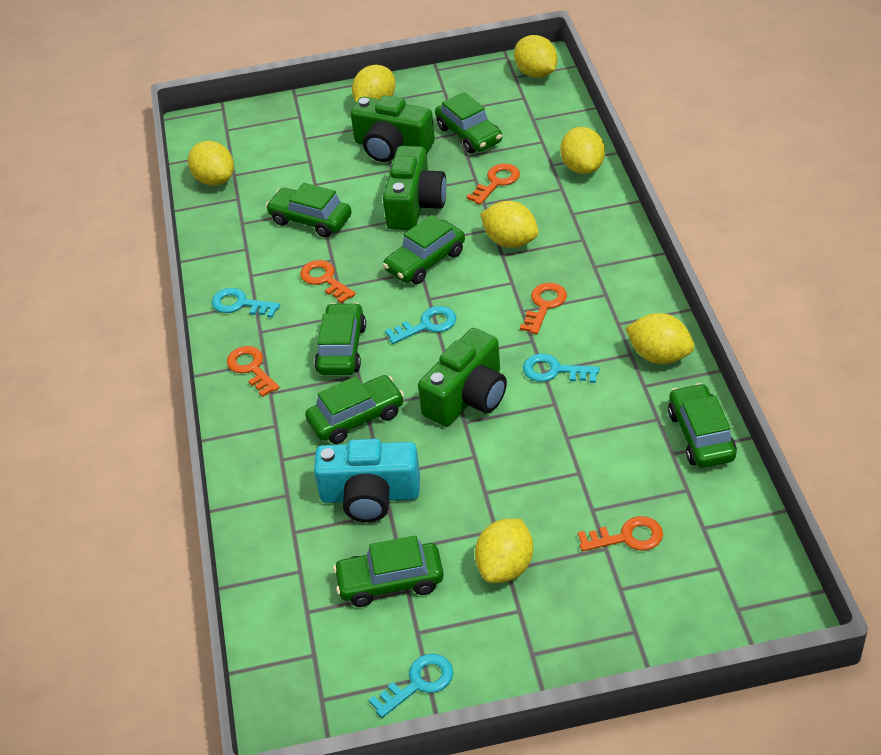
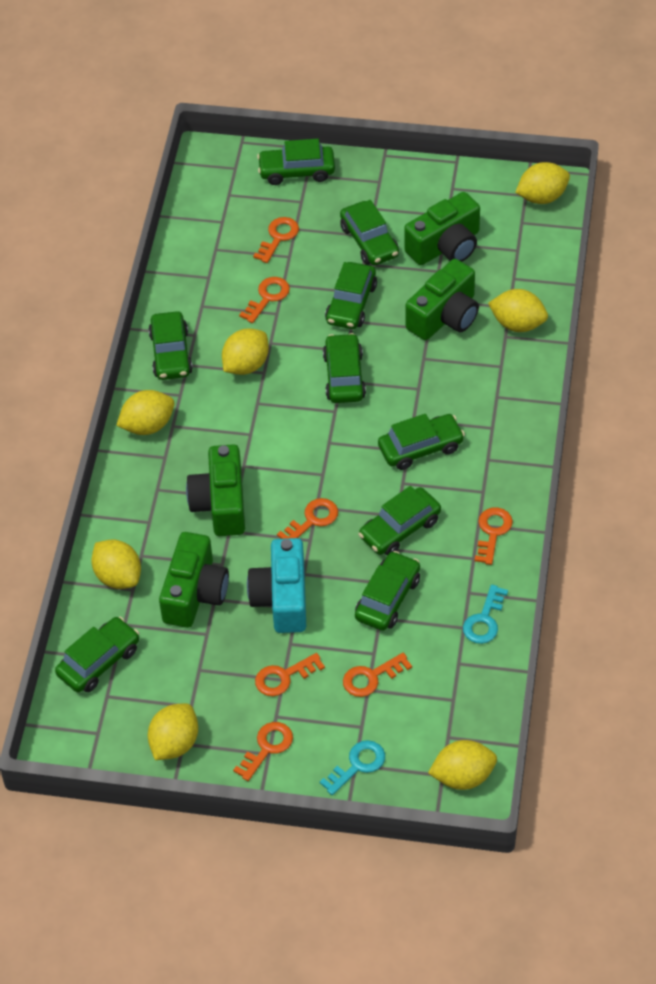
green camera: 3 -> 4
green car: 7 -> 9
orange key: 5 -> 7
turquoise key: 4 -> 2

